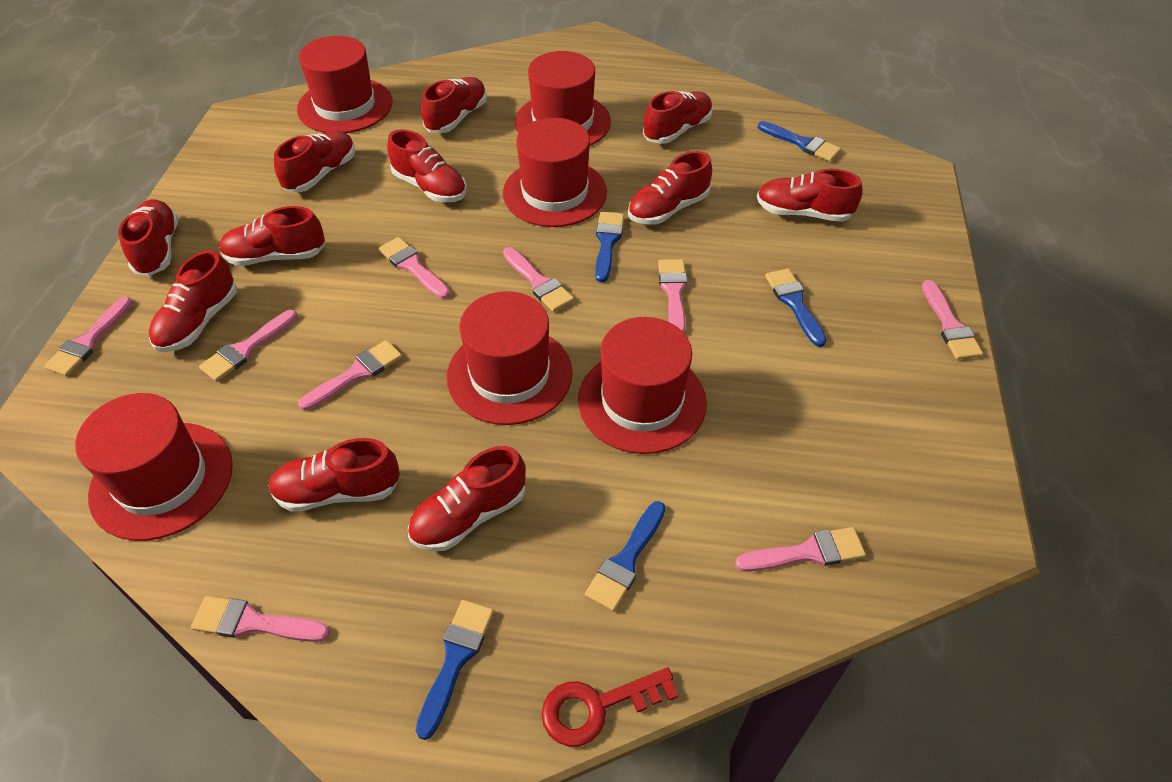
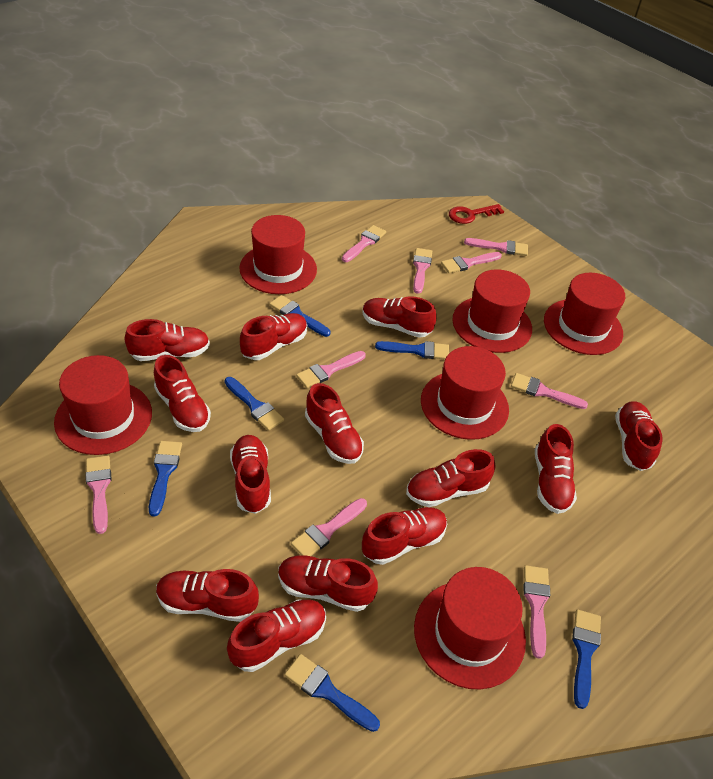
blue brush: 5 -> 6
red shoe: 11 -> 13

